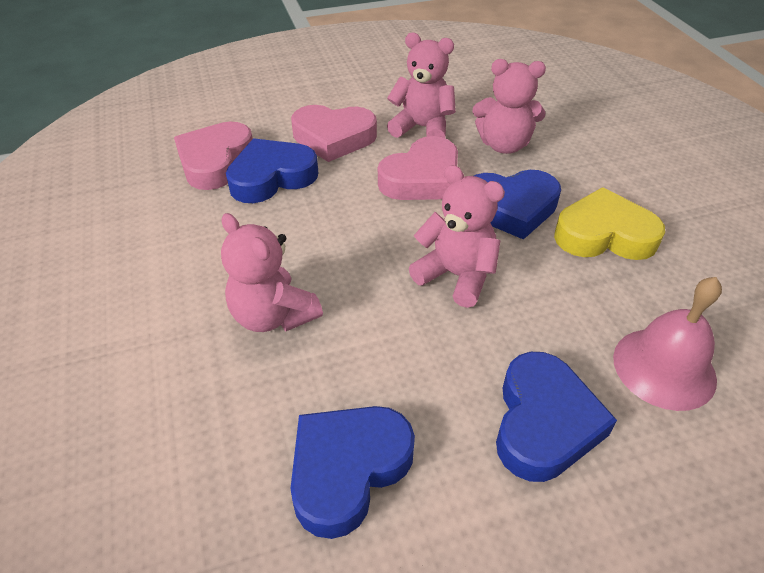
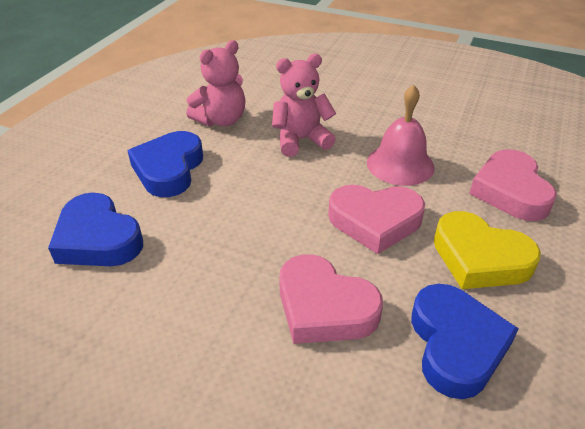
blue heart: 4 -> 3
pink teddy bear: 4 -> 2

